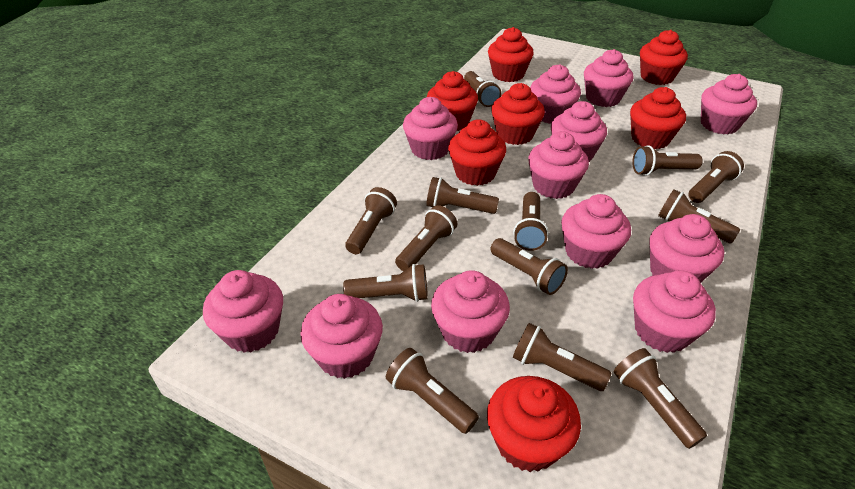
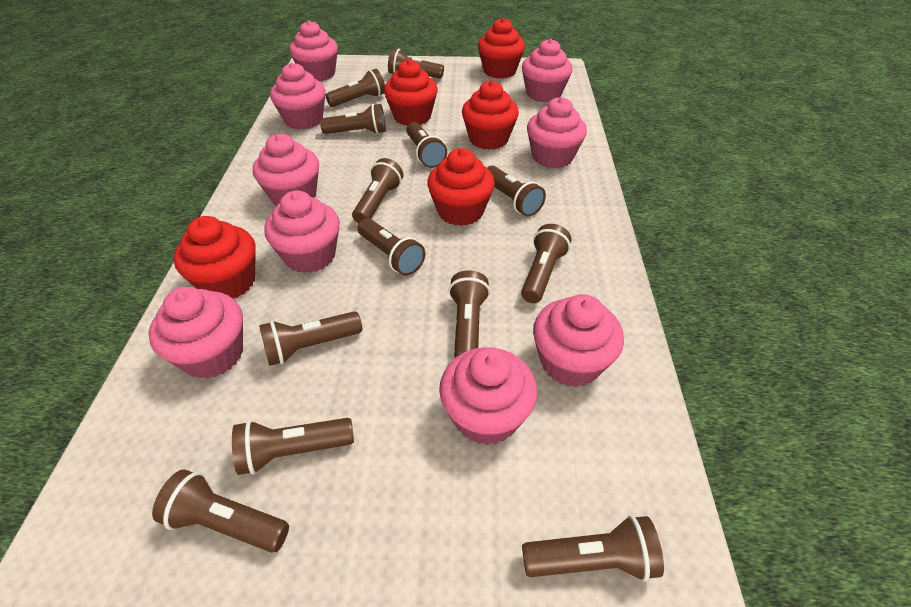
pink cupcake: 12 -> 9
red cupcake: 7 -> 5

